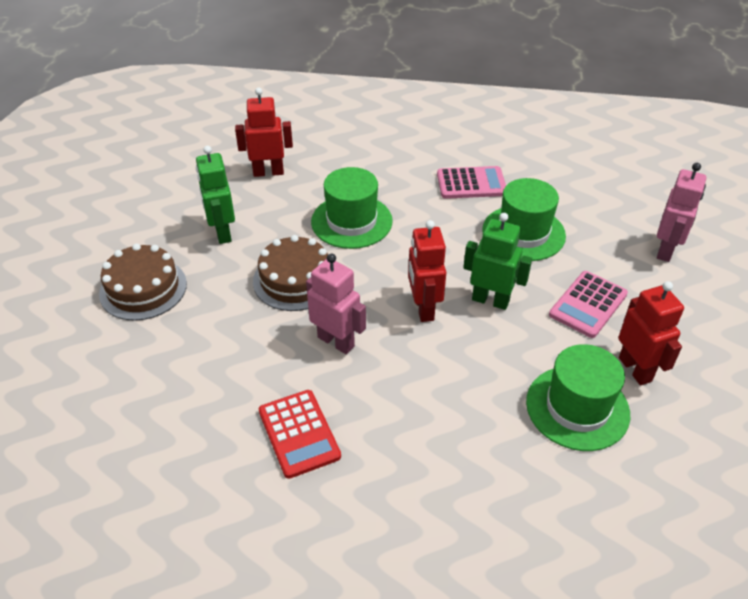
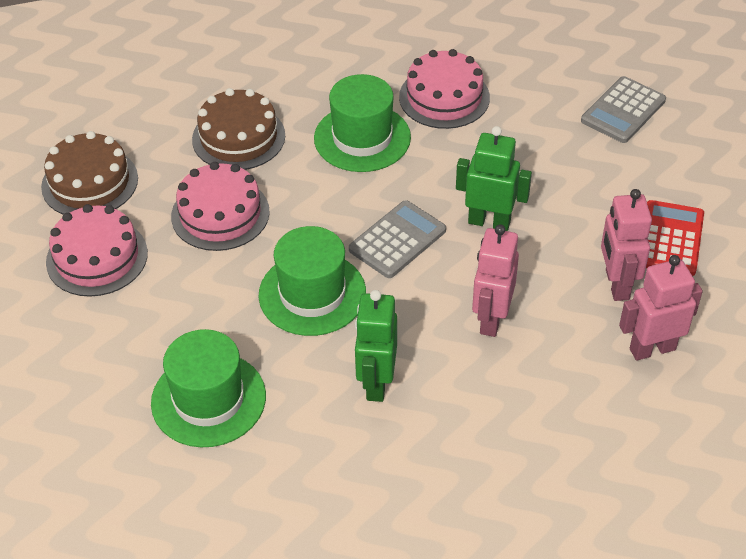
grey calculator: 0 -> 2
pink cake: 0 -> 3
pink calculator: 2 -> 0
pink robot: 2 -> 3
red robot: 3 -> 0

